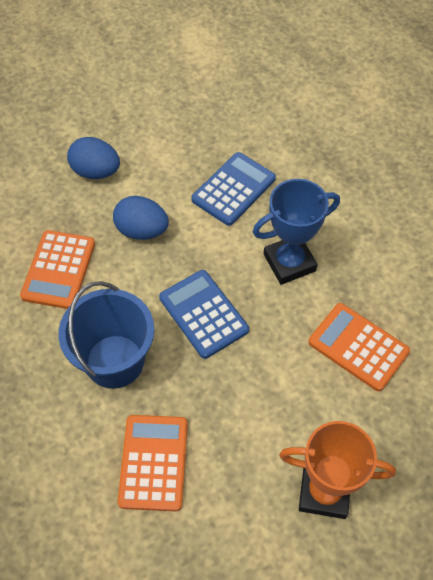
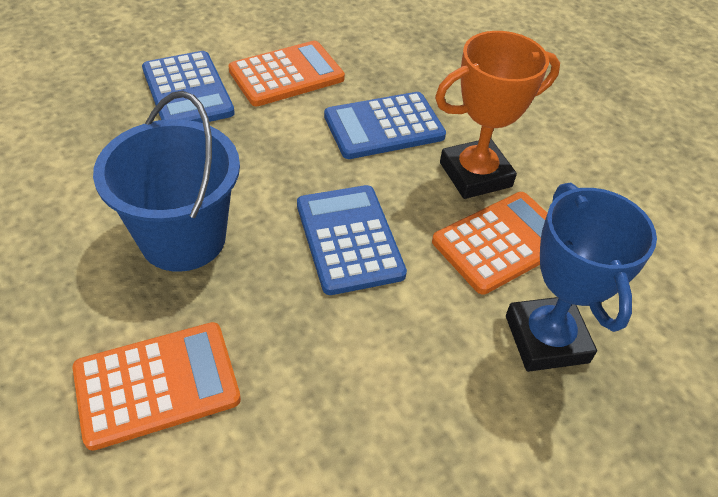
blue calculator: 2 -> 3
blue egg: 2 -> 0

